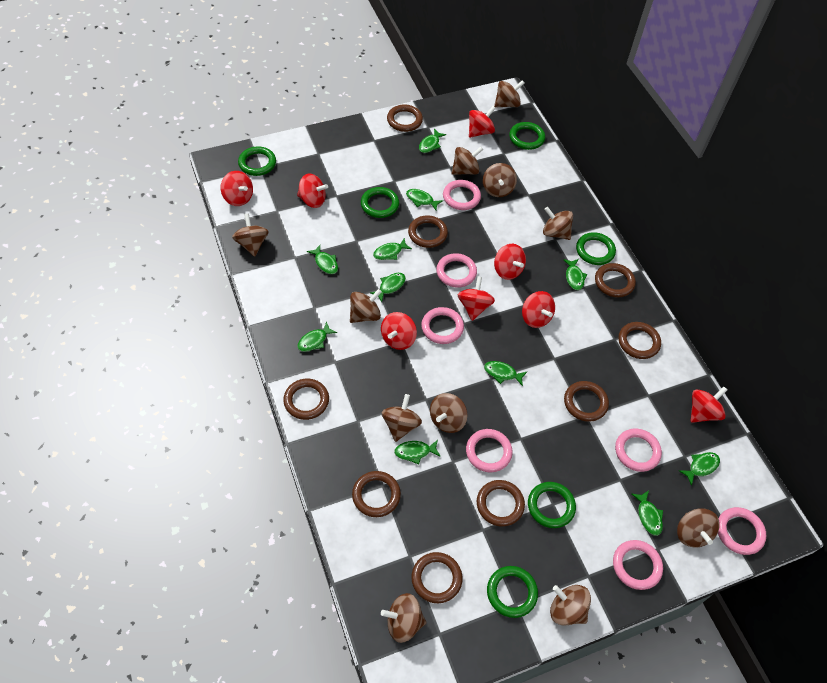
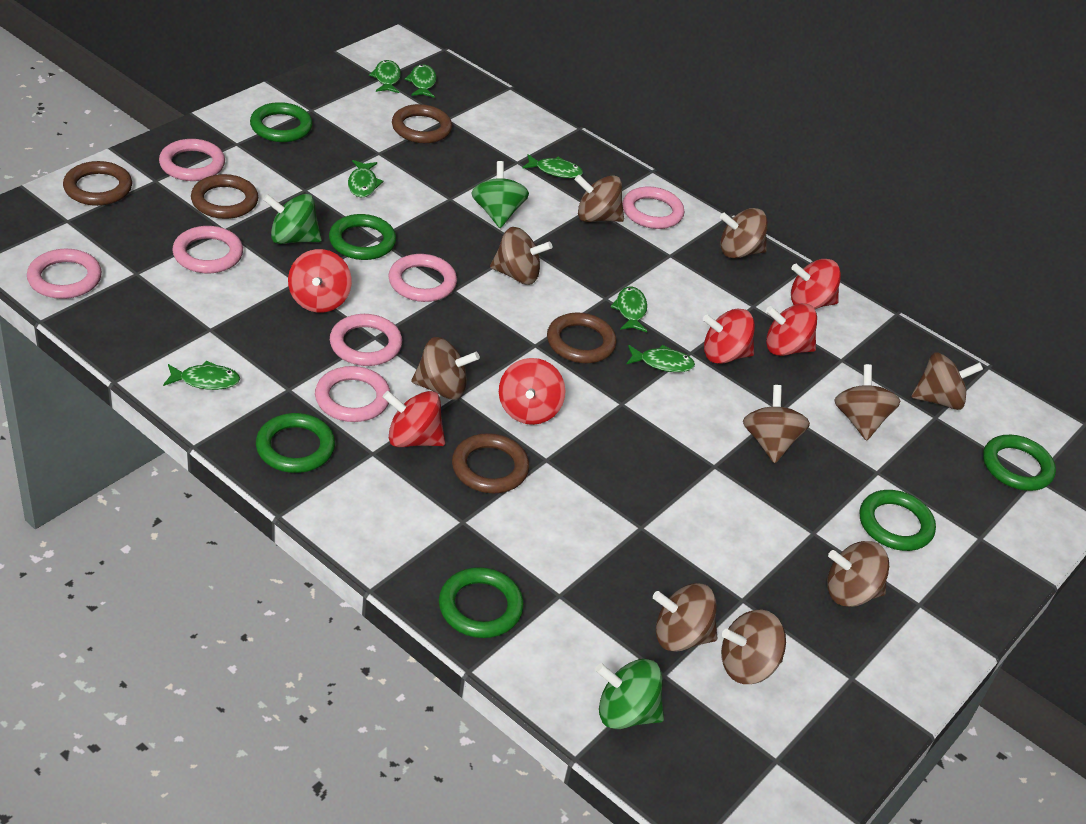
brown ring: 9 -> 5
brown spinning top: 11 -> 10
green fish: 11 -> 7
green spinning top: 0 -> 3
red spinning top: 8 -> 6

